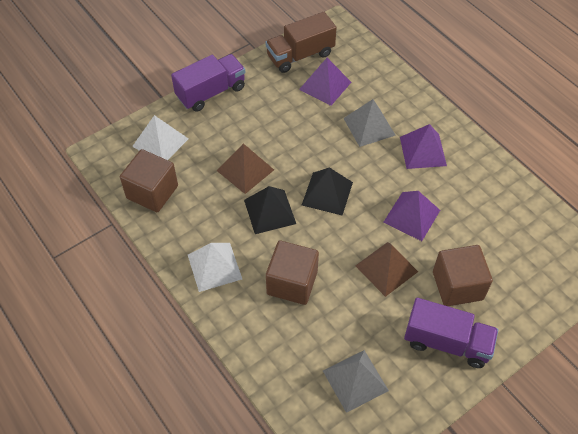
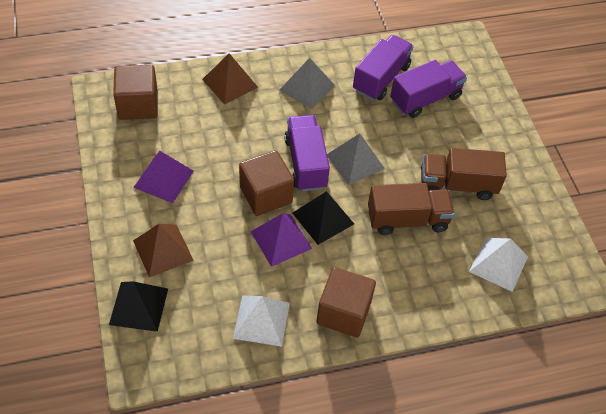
brown truck: 1 -> 2
purple pyramid: 3 -> 2
purple truck: 2 -> 3

